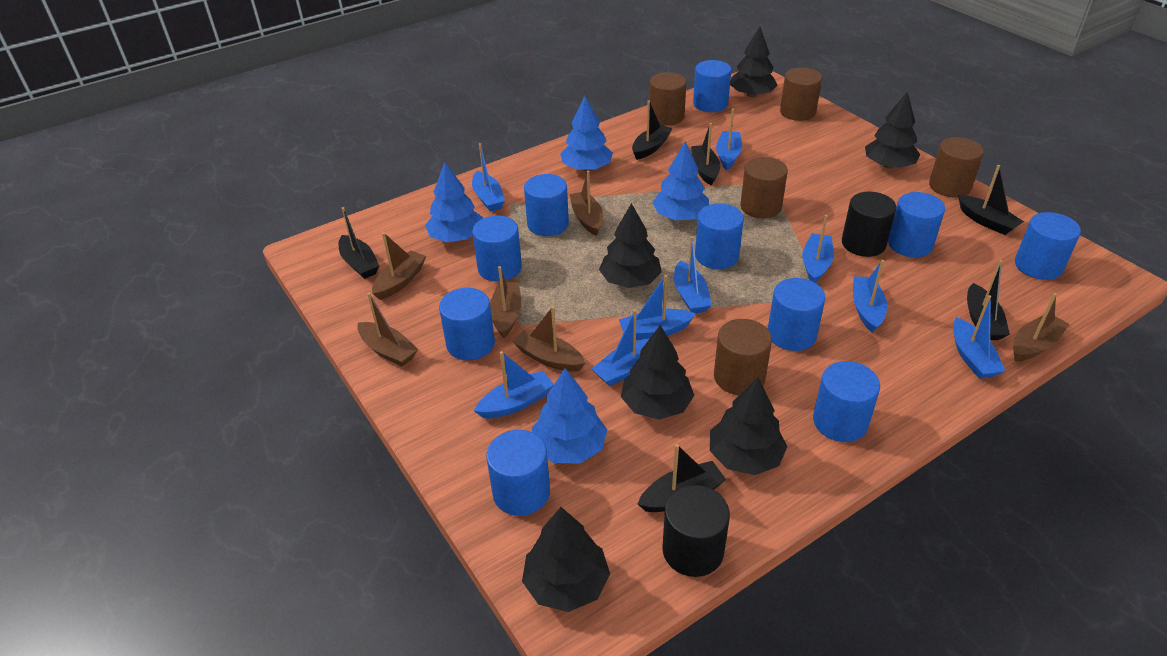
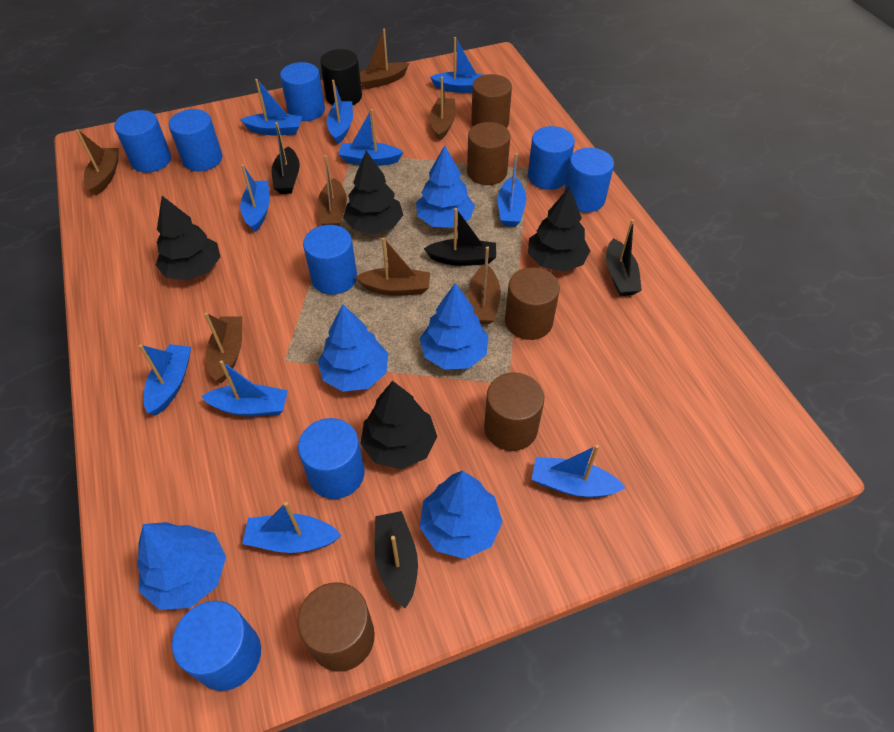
black boat: 6 -> 4
black cylinder: 2 -> 1
black tree: 6 -> 4
blue boat: 9 -> 10
blue cylinder: 10 -> 8
blue tree: 4 -> 5
brown boat: 6 -> 7

